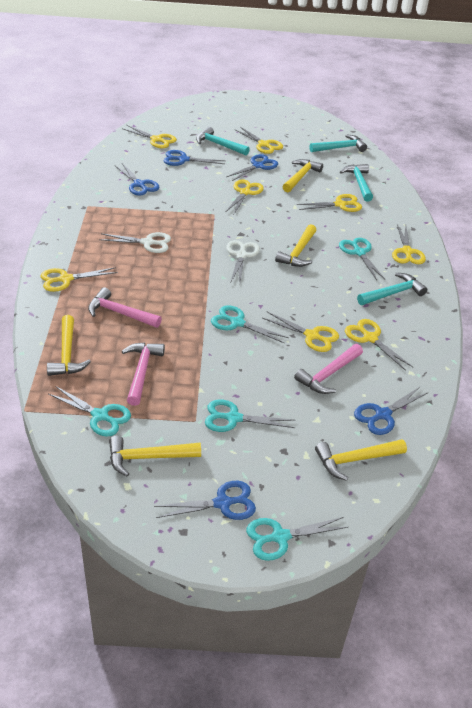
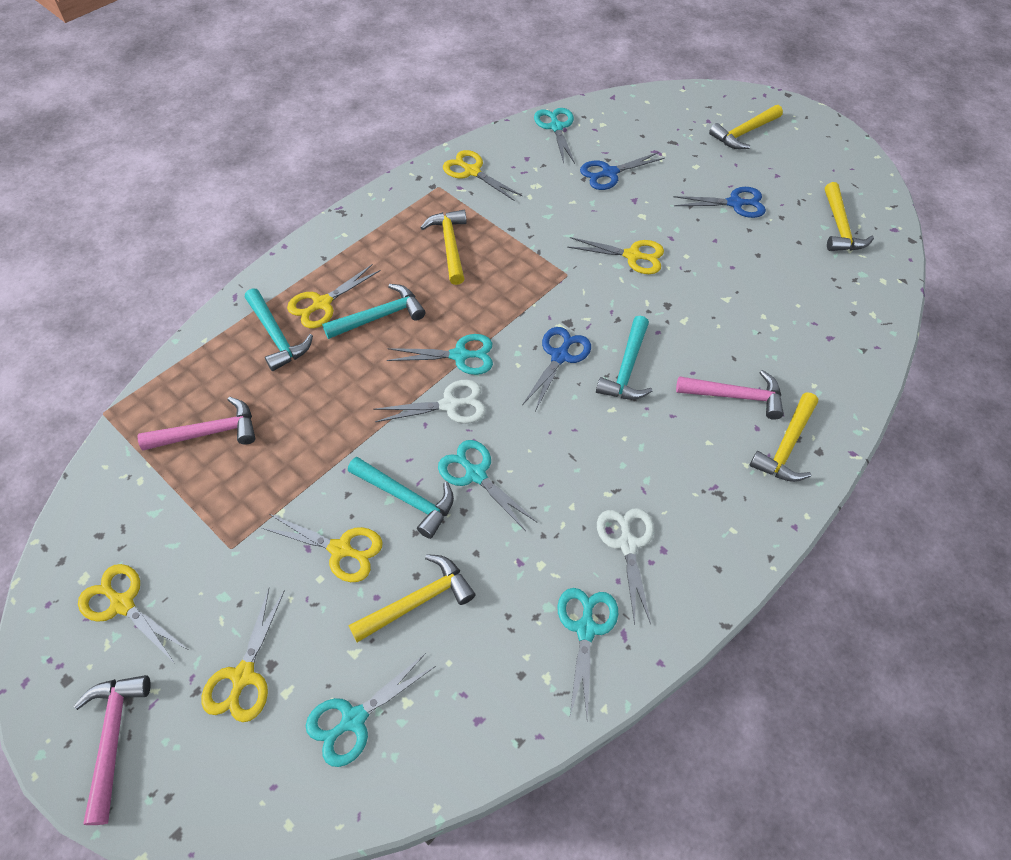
blue scissors: 5 -> 3
yellow scissors: 8 -> 6

